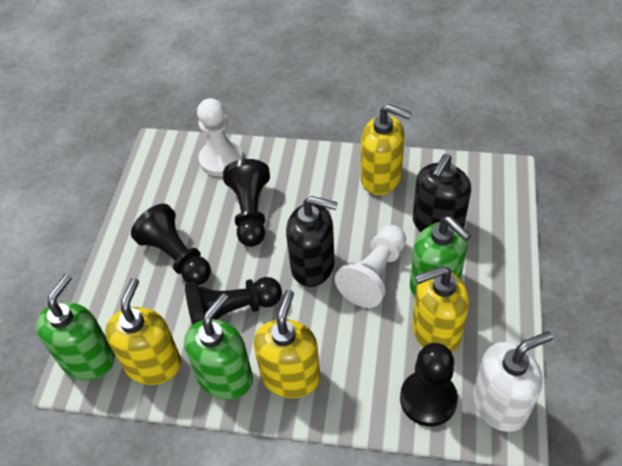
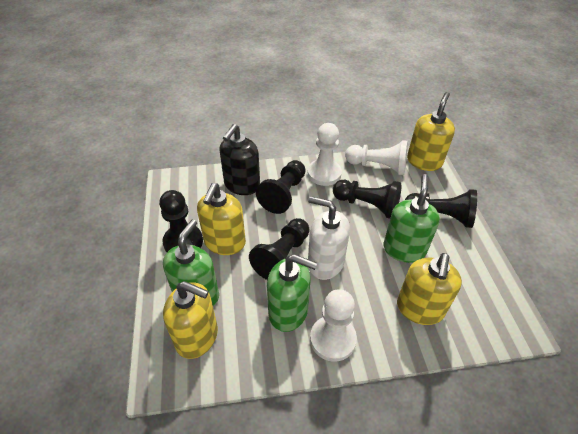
black pawn: 4 -> 5
black soap dispenser: 2 -> 1
white pawn: 2 -> 3

